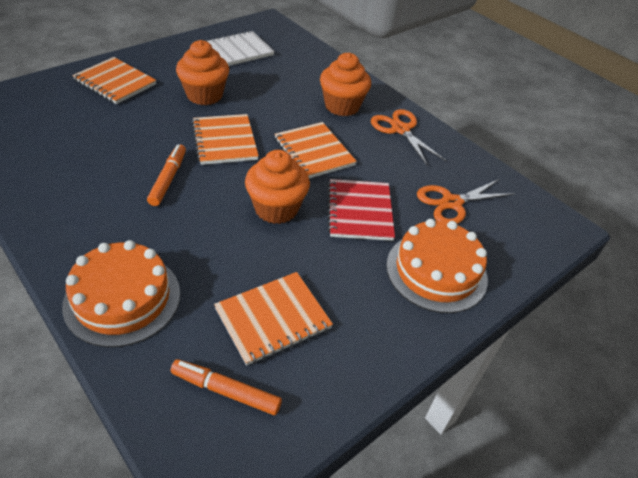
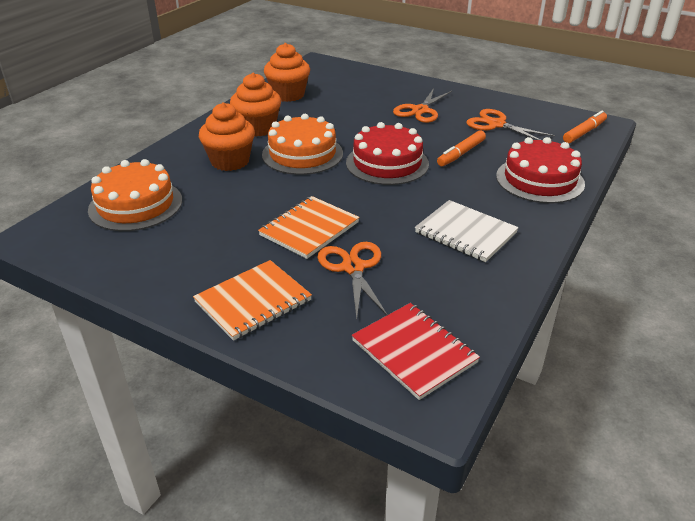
orange notebook: 4 -> 2
orange scissors: 2 -> 3
red cake: 0 -> 2

